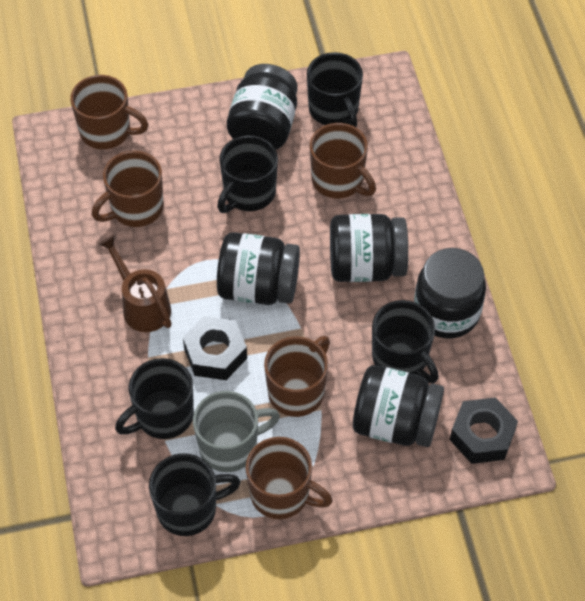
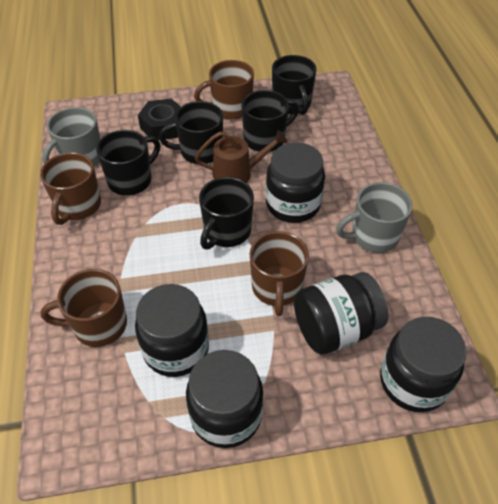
black nut: 2 -> 1
brown mug: 5 -> 4
grey mug: 1 -> 2

